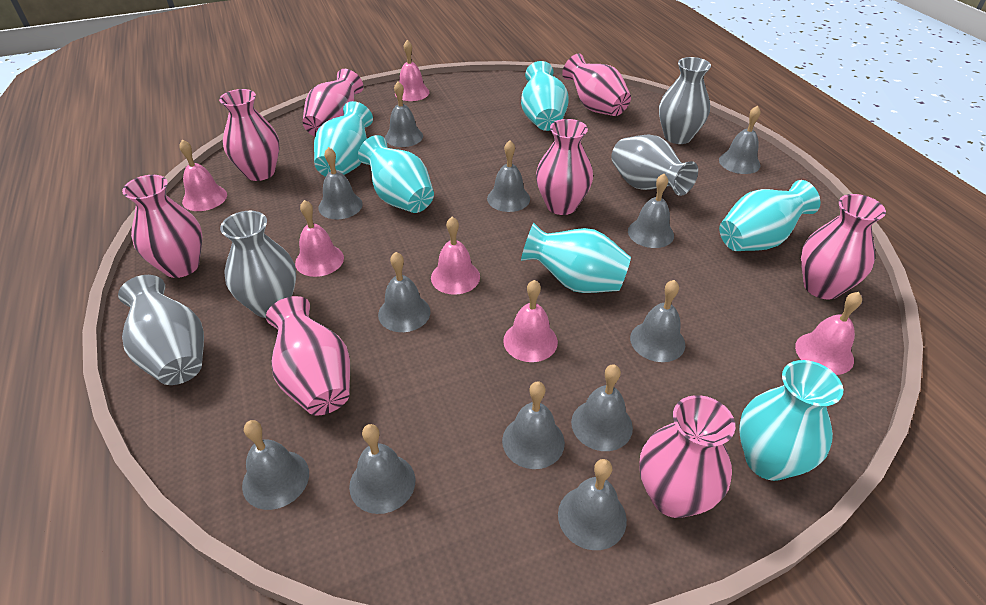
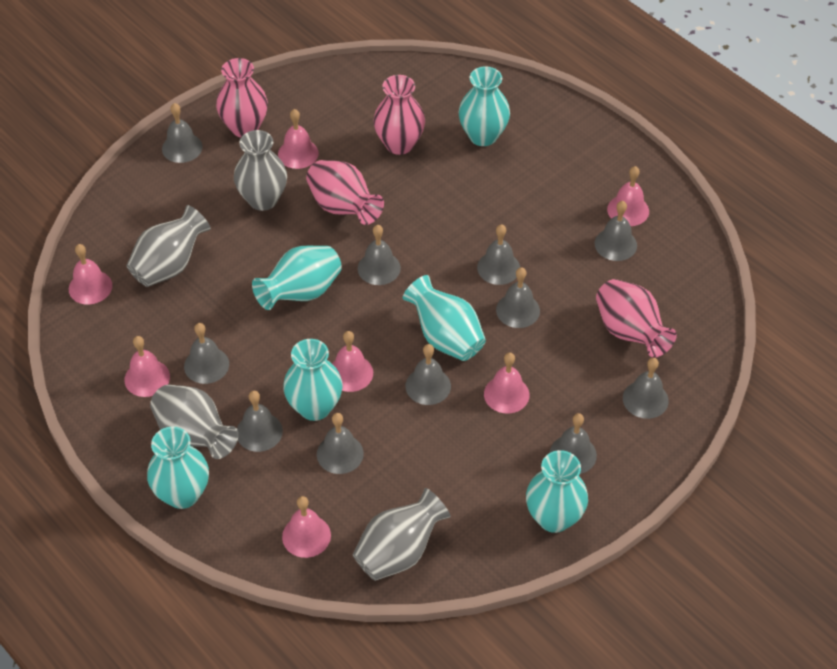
grey bell: 12 -> 11
pink bell: 6 -> 7
pink vase: 8 -> 4

